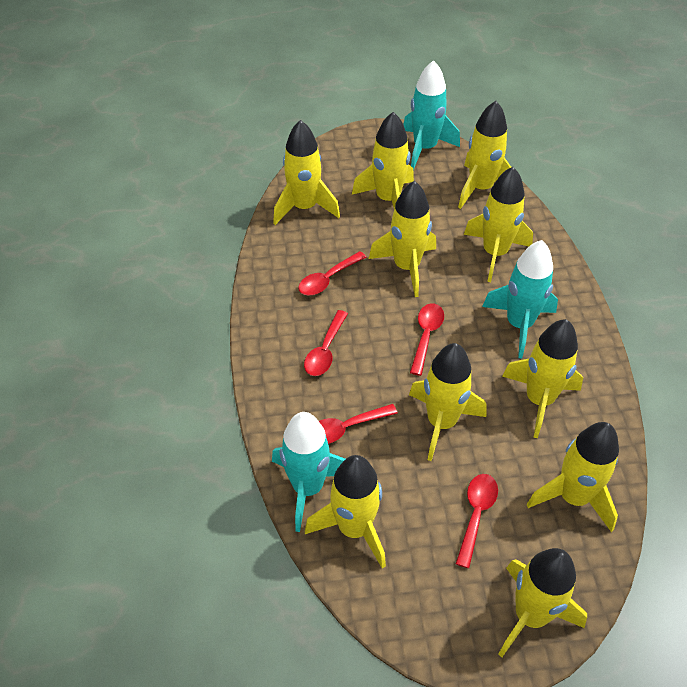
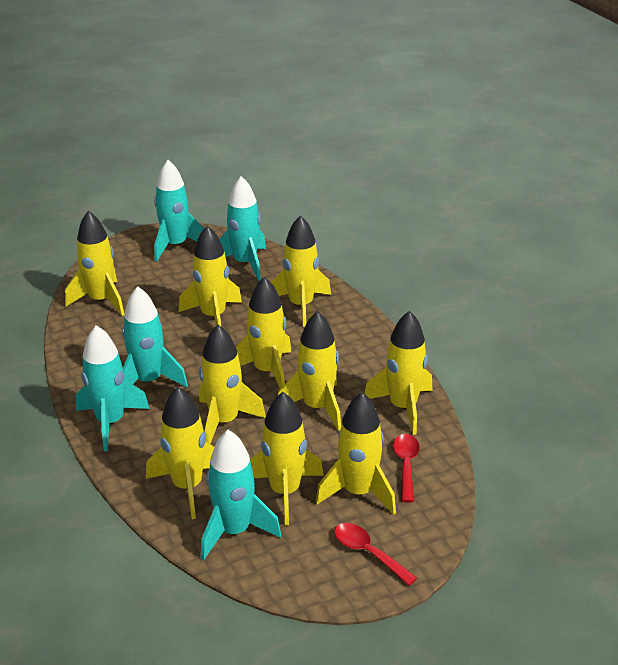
red spoon: 5 -> 2
turquoise rocket: 3 -> 5

